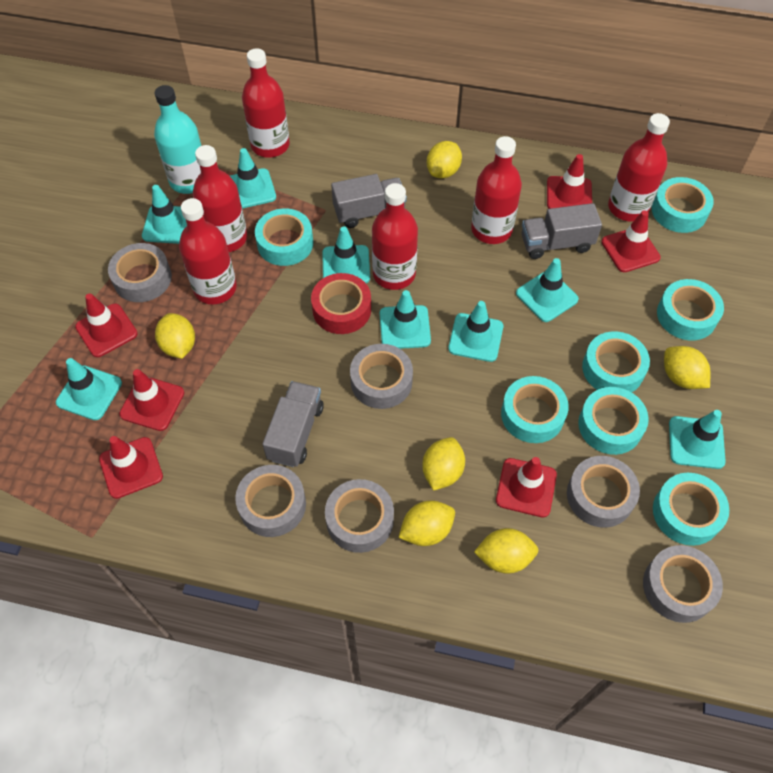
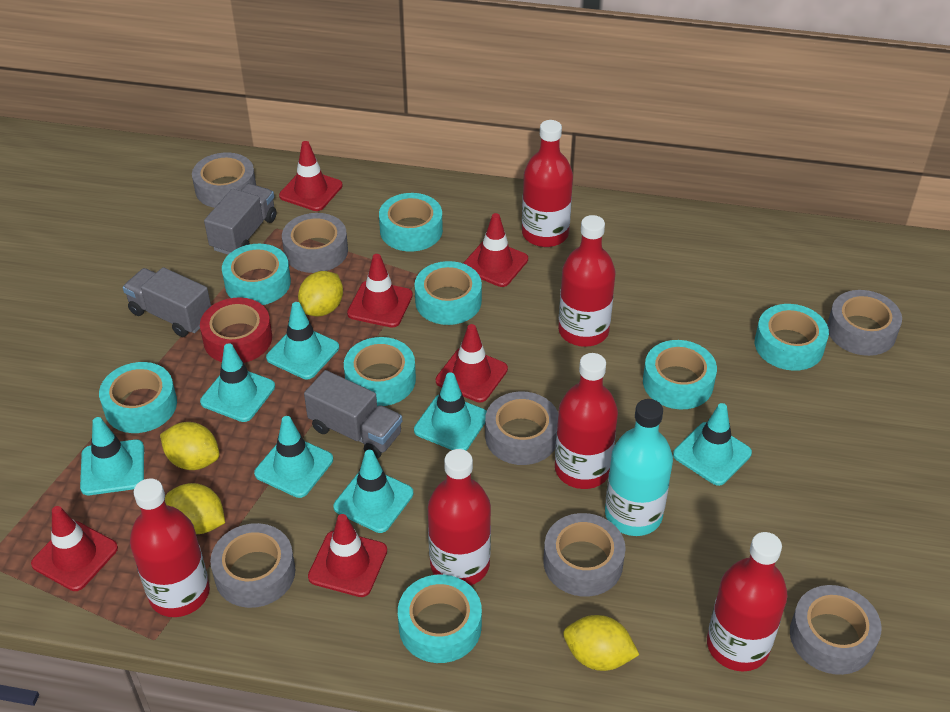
grey tape: 6 -> 7
turquoise tape: 7 -> 8
turquoise traffic cone: 8 -> 7
yellow lemon: 6 -> 4

